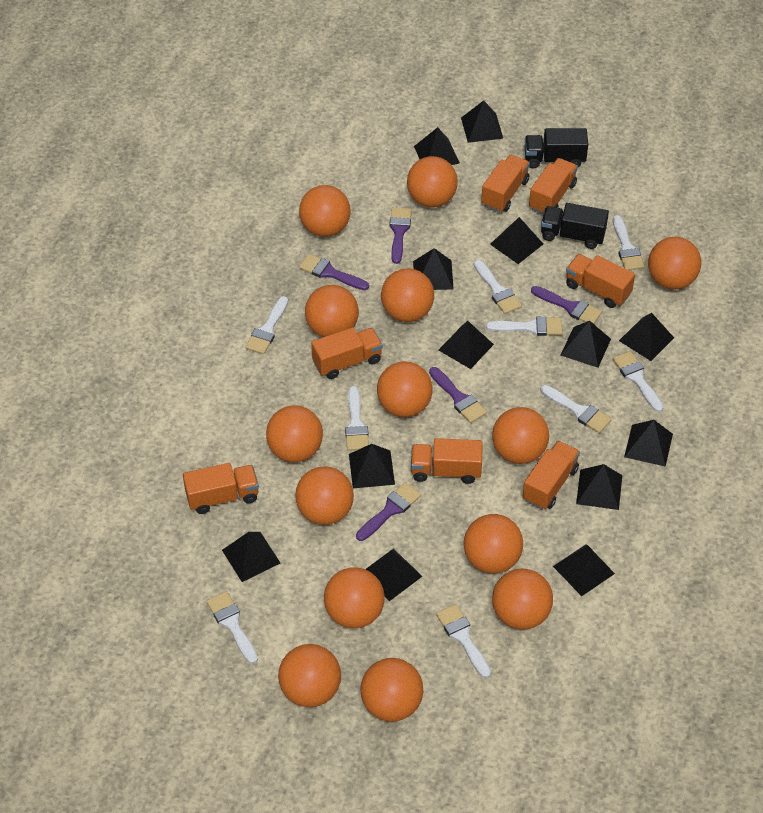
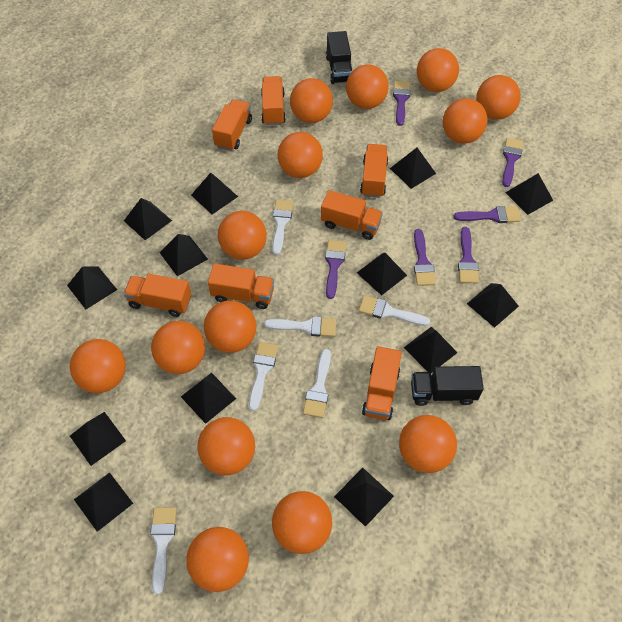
purple brush: 5 -> 6
white brush: 9 -> 6

